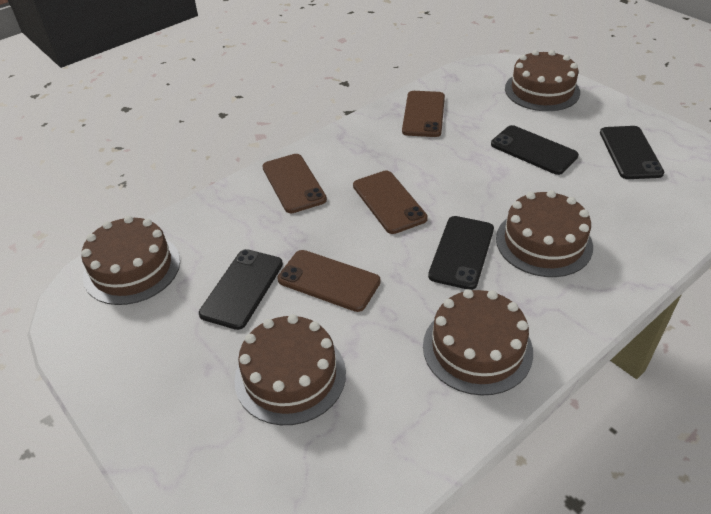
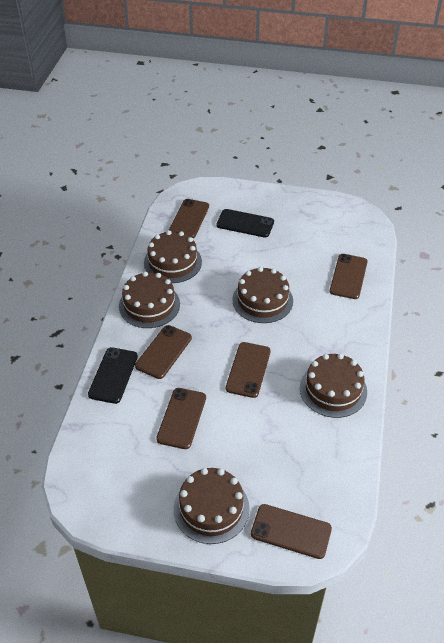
black phone: 4 -> 2
brown phone: 4 -> 6

